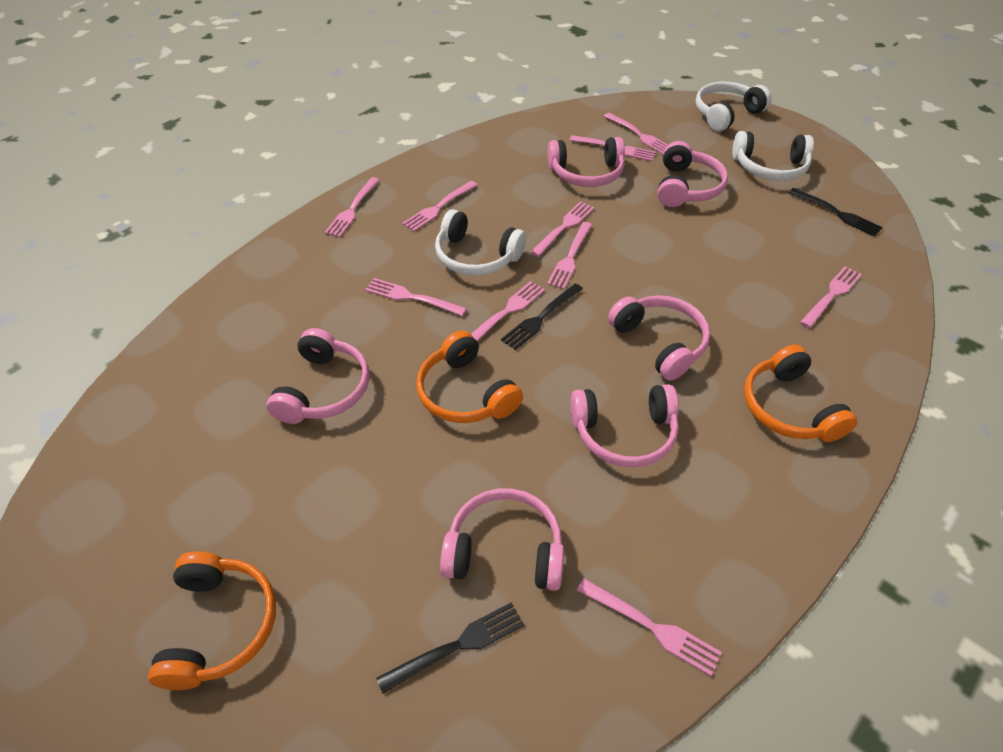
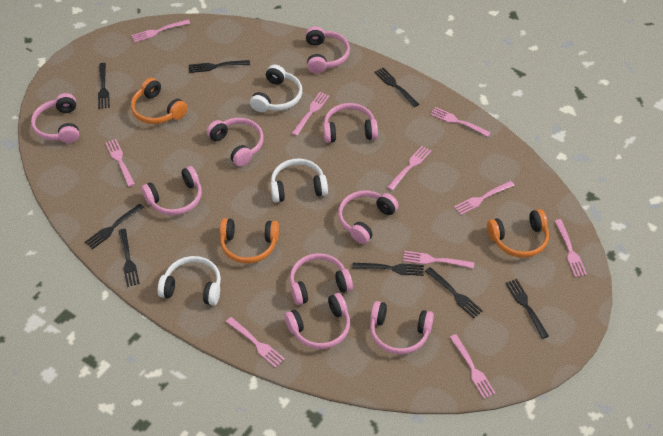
black fork: 3 -> 8
pink headphones: 6 -> 9

